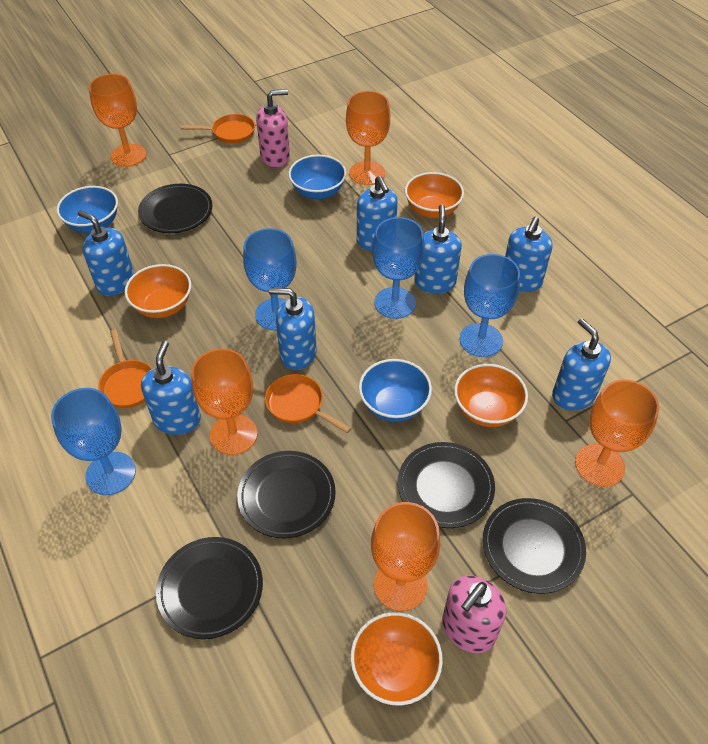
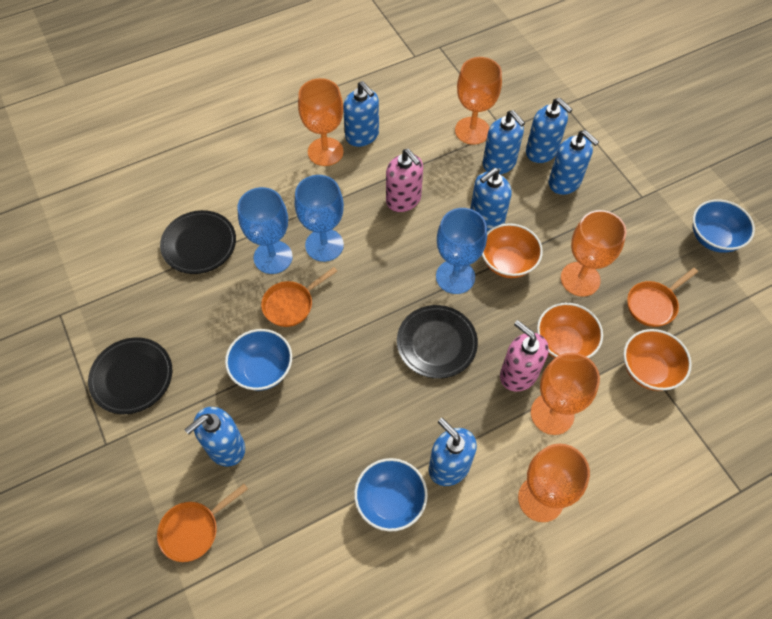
black plate: 5 -> 3
blue goblet: 4 -> 3
orange bowl: 4 -> 3

